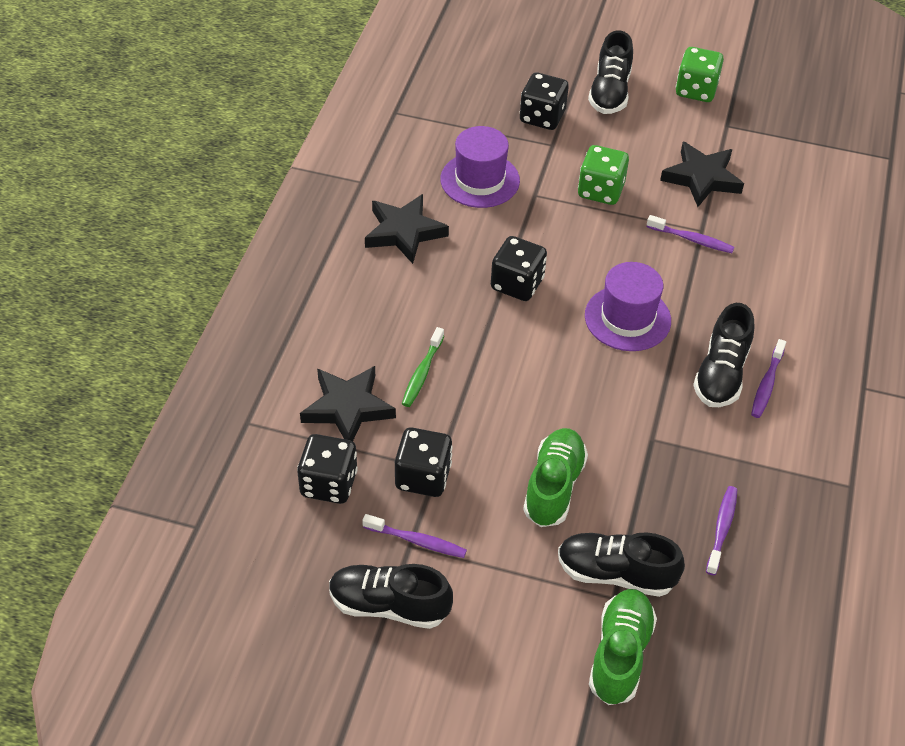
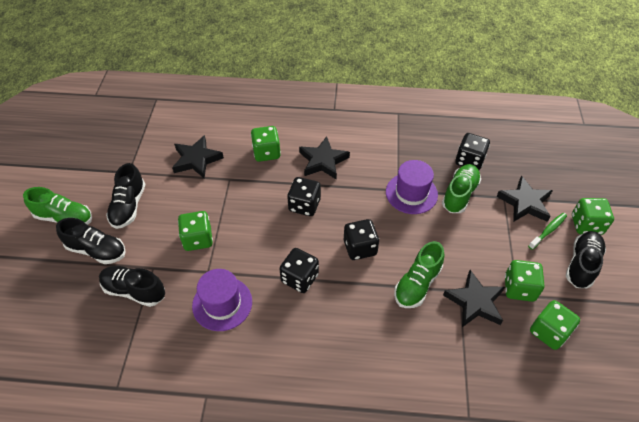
black star: 3 -> 4
green dice: 2 -> 5
green shoe: 2 -> 3
purple toothbrush: 4 -> 0

